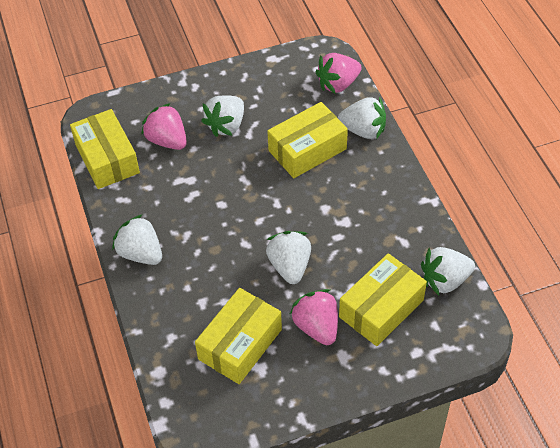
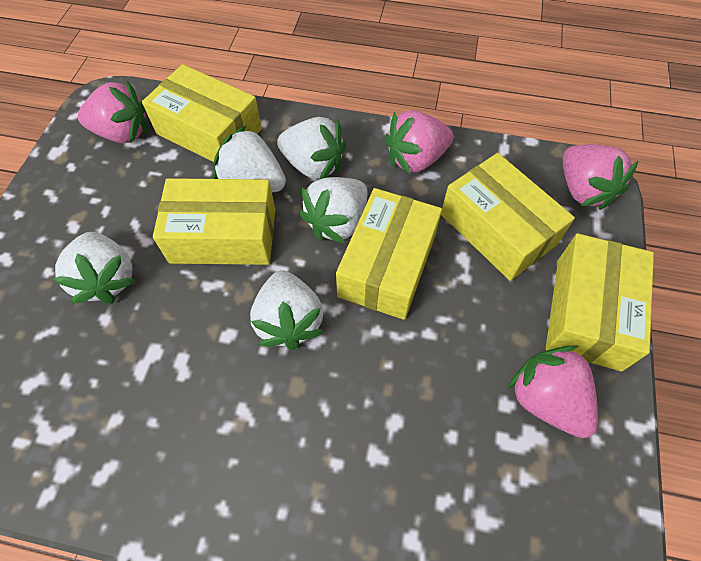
pink strawberry: 3 -> 4
yellow box: 4 -> 5

